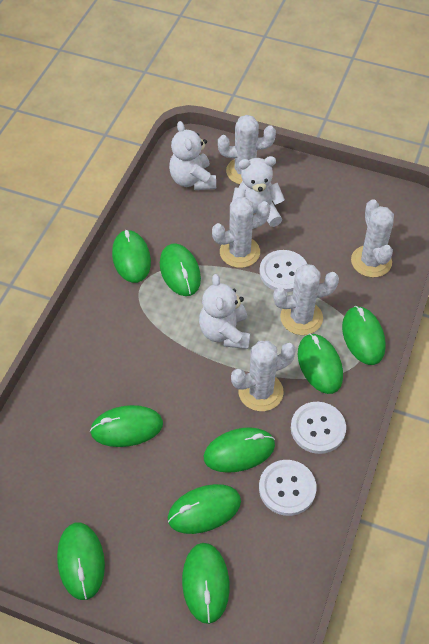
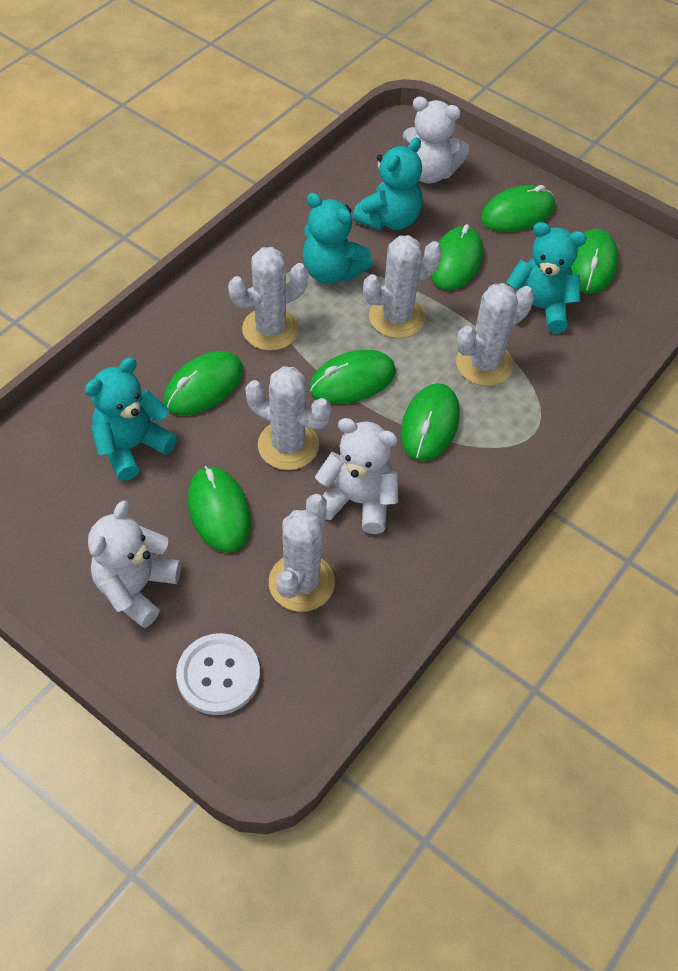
green mouse: 9 -> 7
turquoise teddy bear: 0 -> 4
white button: 3 -> 1

